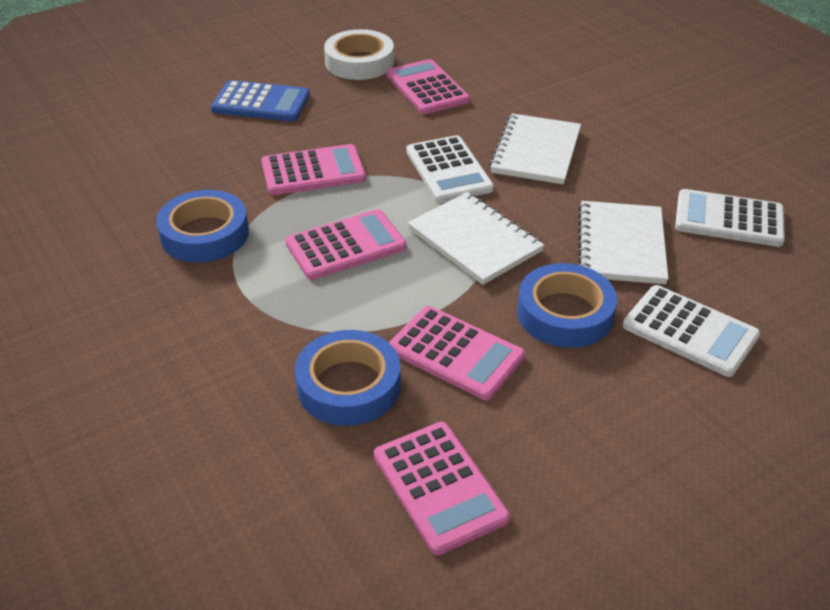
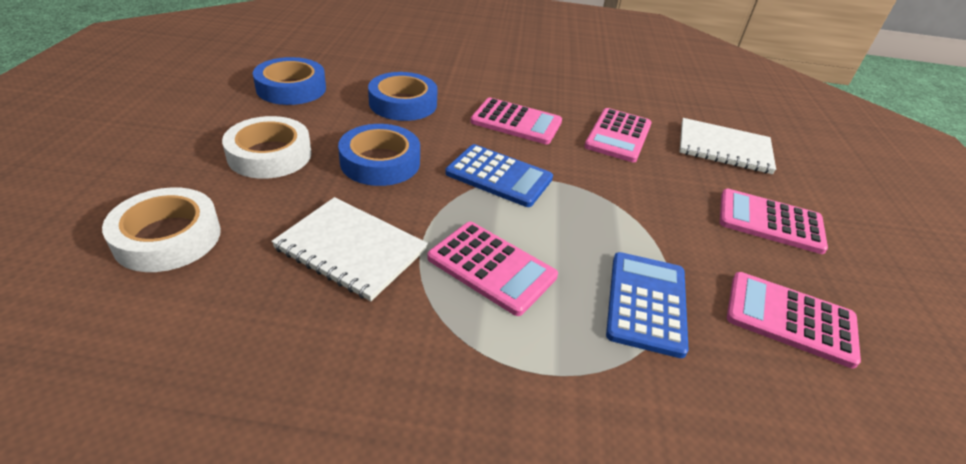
blue calculator: 1 -> 2
white calculator: 3 -> 0
white notebook: 3 -> 2
white tape: 1 -> 2

